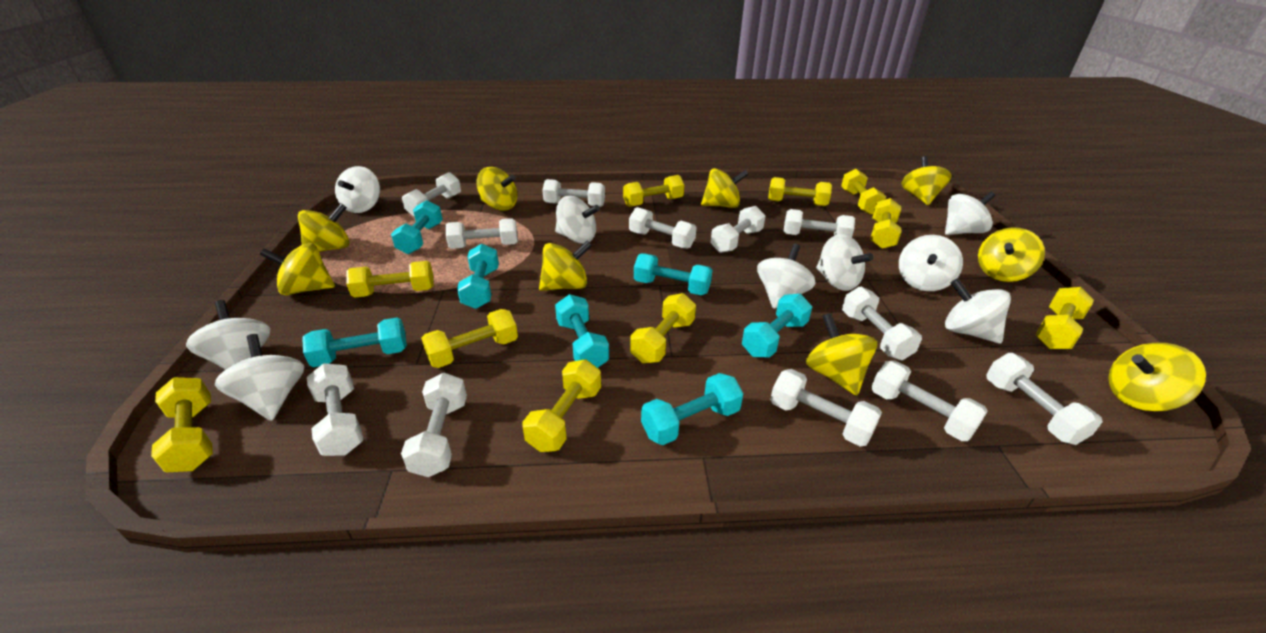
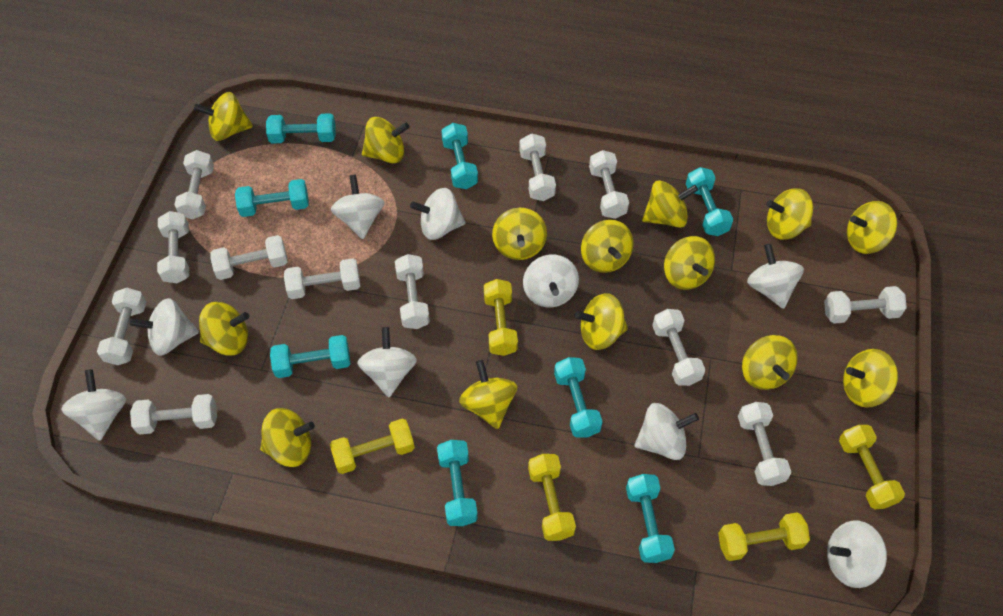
turquoise dumbbell: 7 -> 8
yellow dumbbell: 10 -> 5
yellow spinning top: 9 -> 14

